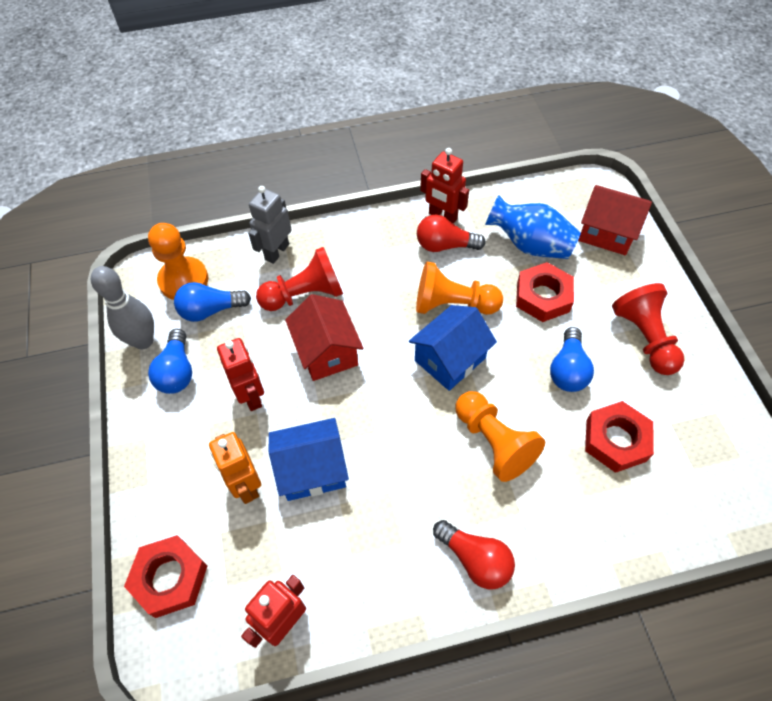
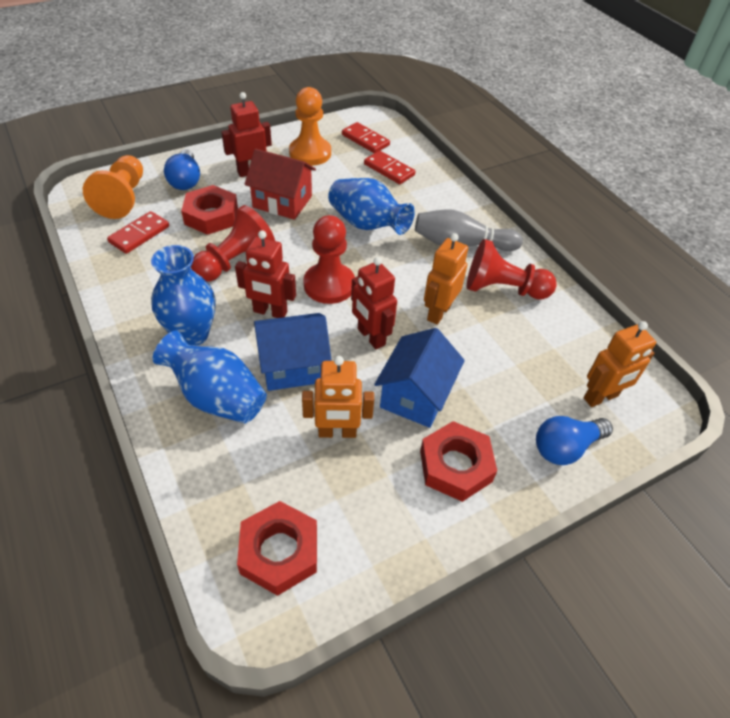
blue light bulb: 3 -> 2
blue vase: 1 -> 3
grey robot: 1 -> 0
orange pawn: 3 -> 2
orange robot: 1 -> 3
red domino: 0 -> 3
red house: 2 -> 1
red light bulb: 2 -> 0
red pawn: 2 -> 3

